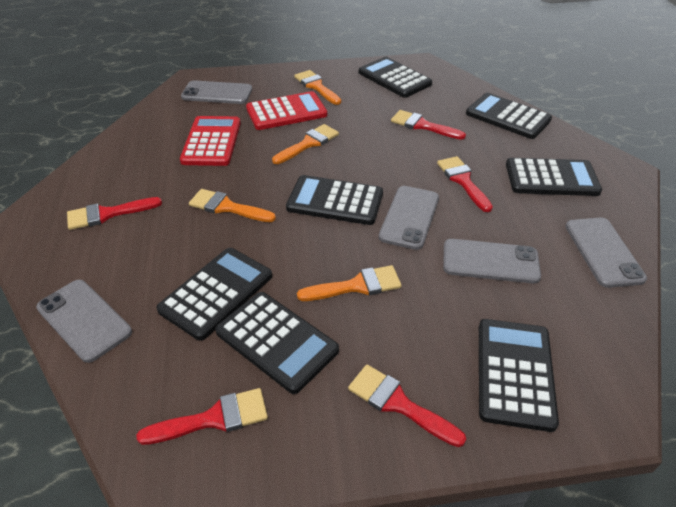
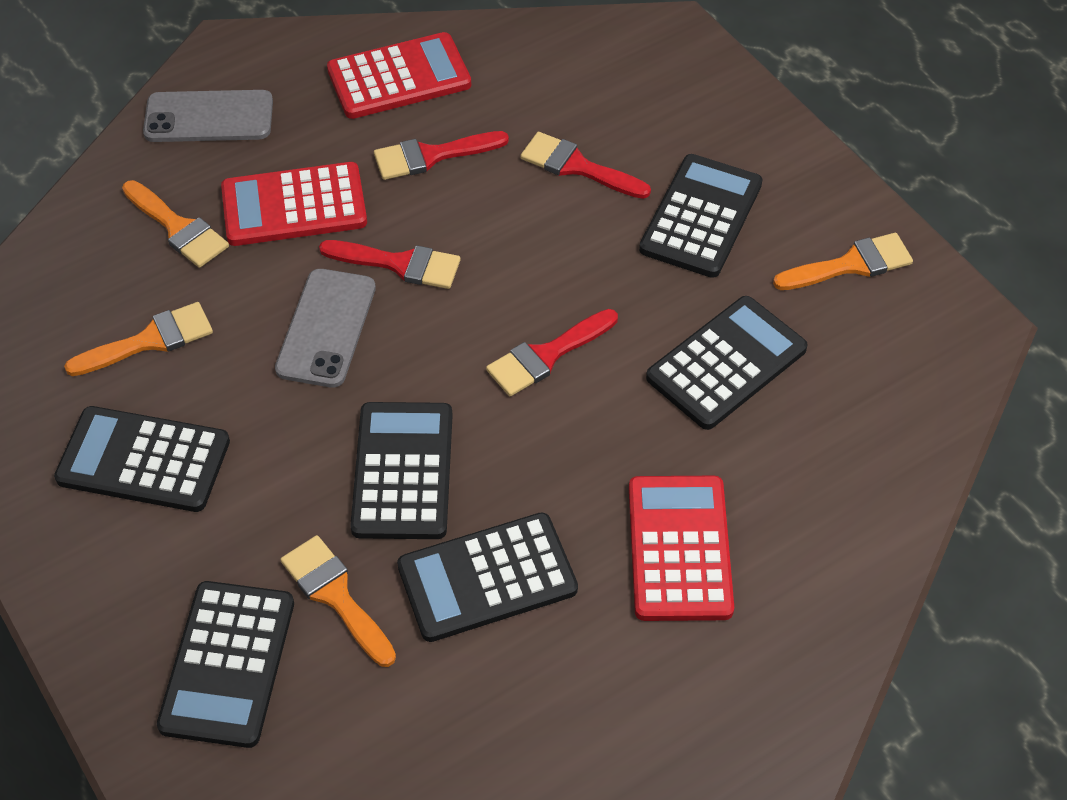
black calculator: 7 -> 6
grey phone: 5 -> 2
red brush: 5 -> 4
red calculator: 2 -> 3

